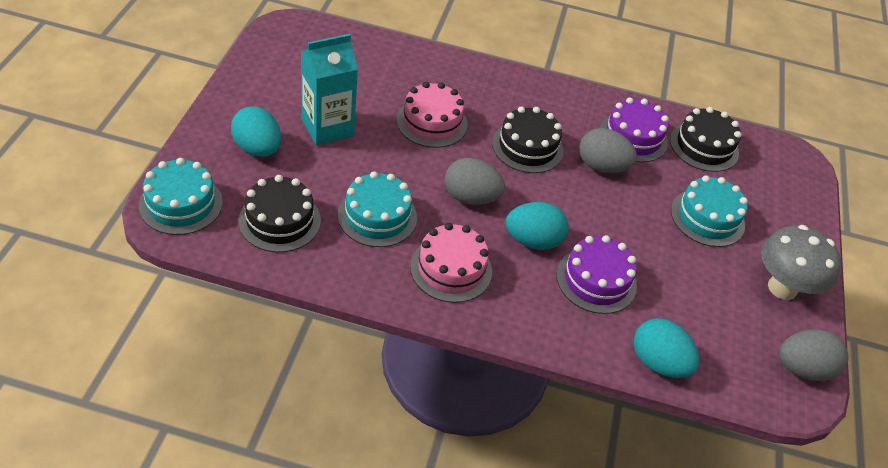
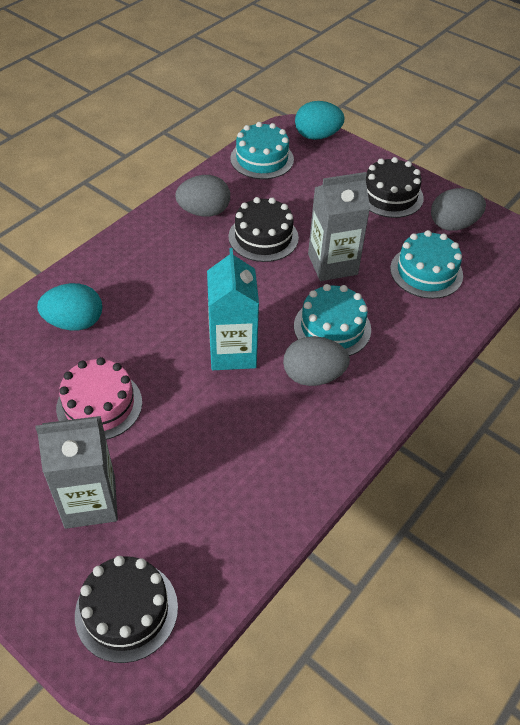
grey carton: 0 -> 2
grey mushroom: 1 -> 0
pink cake: 2 -> 1
purple cake: 2 -> 0
turquoise egg: 3 -> 2

